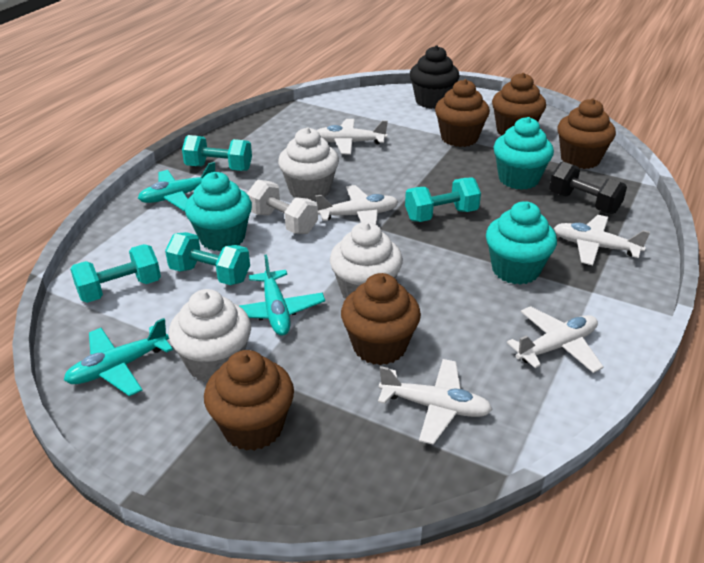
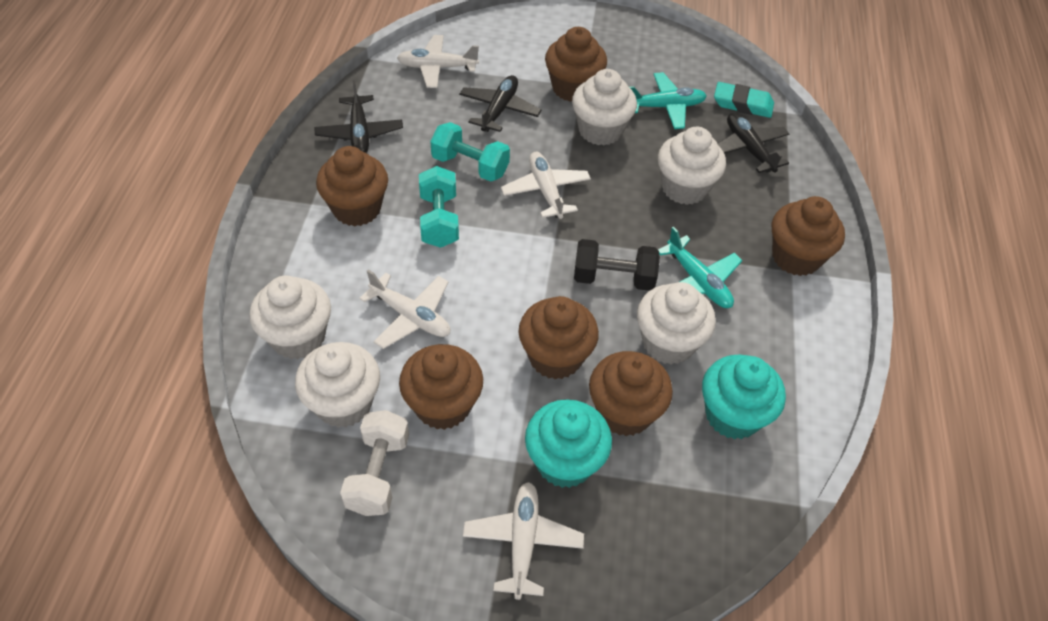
black cupcake: 1 -> 0
black plane: 0 -> 3
brown cupcake: 5 -> 6
turquoise cupcake: 3 -> 2
turquoise dumbbell: 4 -> 2
turquoise eraser: 0 -> 1
turquoise plane: 3 -> 2
white cupcake: 3 -> 5
white plane: 5 -> 4

